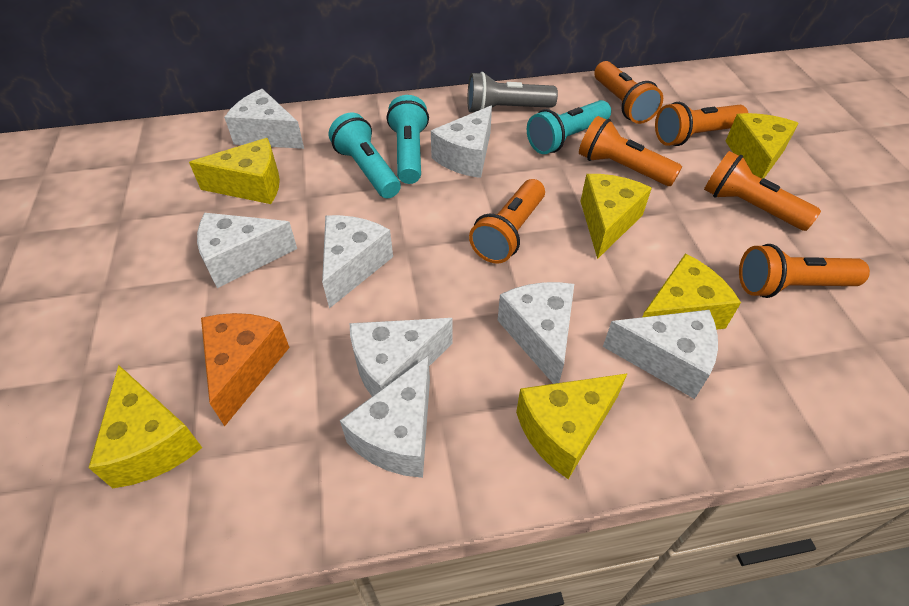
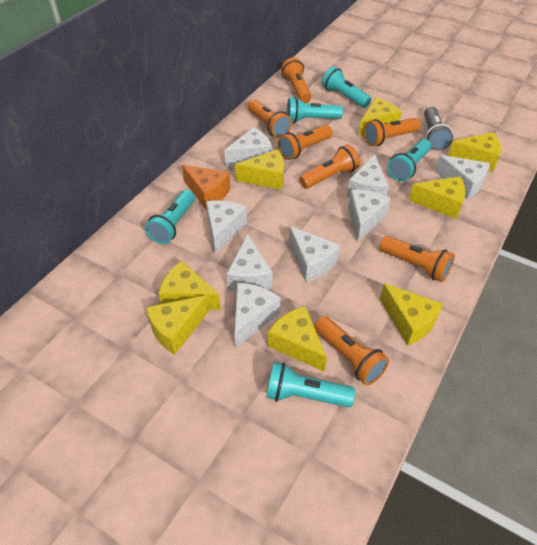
orange flashlight: 6 -> 7
turquoise flashlight: 3 -> 5
yellow cheese: 6 -> 8

